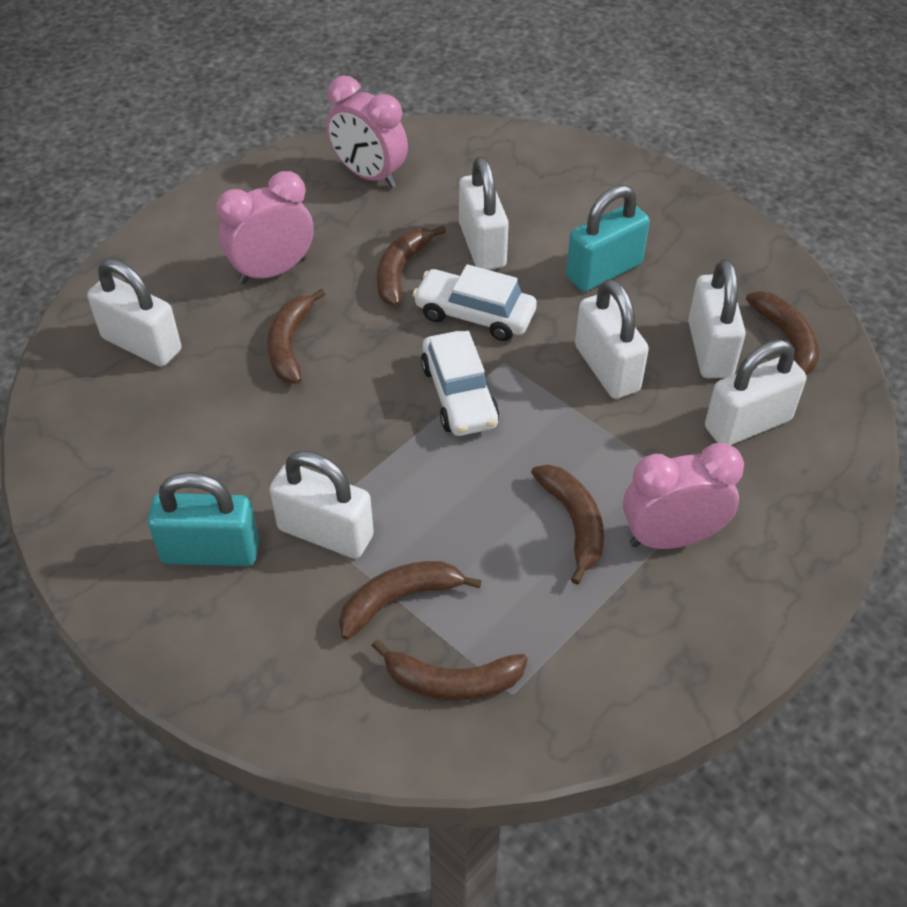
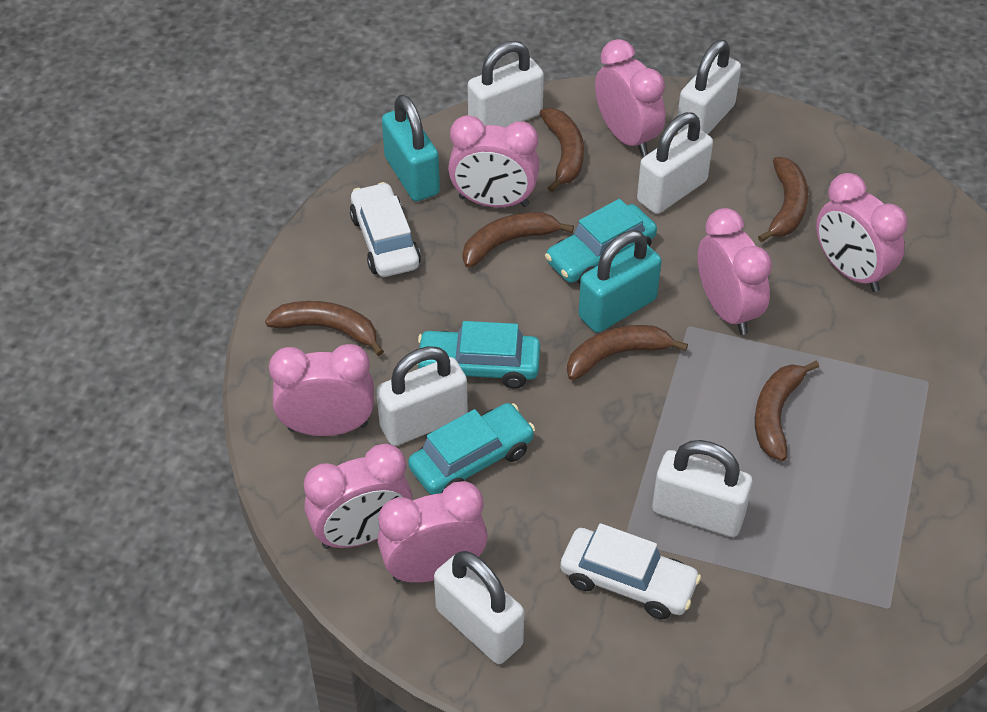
pink clock: 3 -> 7
turquoise car: 0 -> 3

